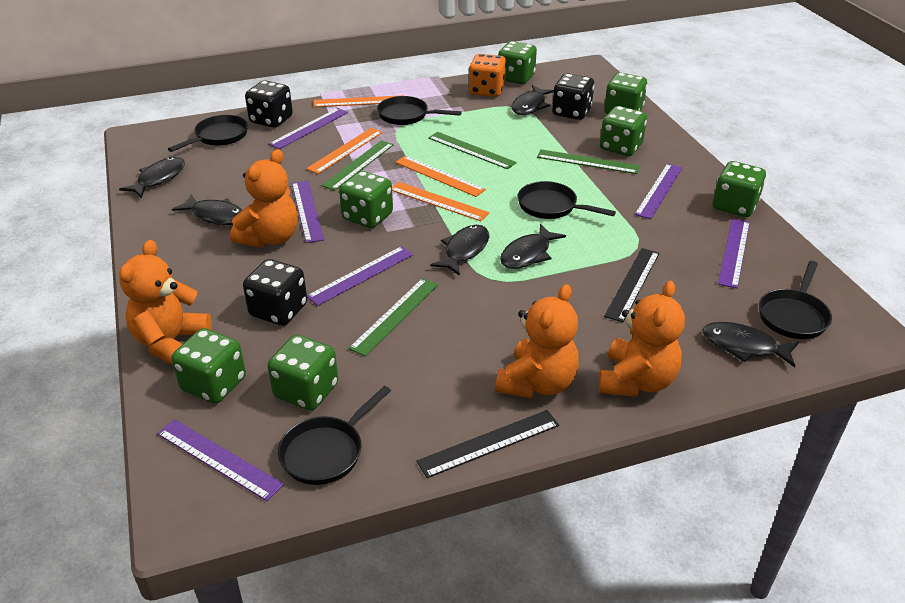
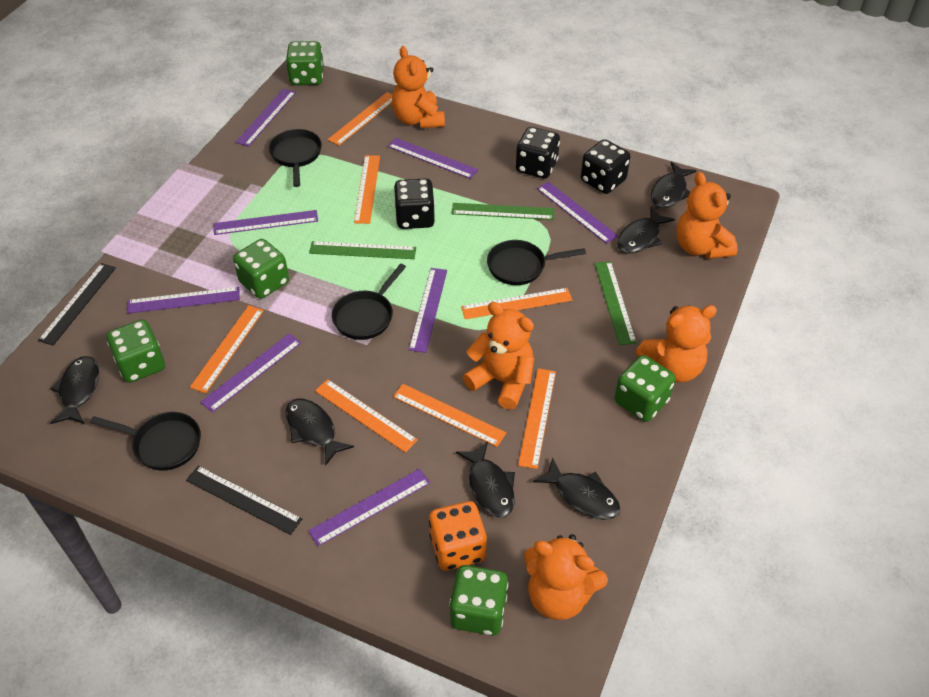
black pan: 5 -> 4
green dice: 7 -> 5
green ruler: 4 -> 3
orange ruler: 4 -> 7
orange teddy bear: 4 -> 5
purple ruler: 6 -> 8

